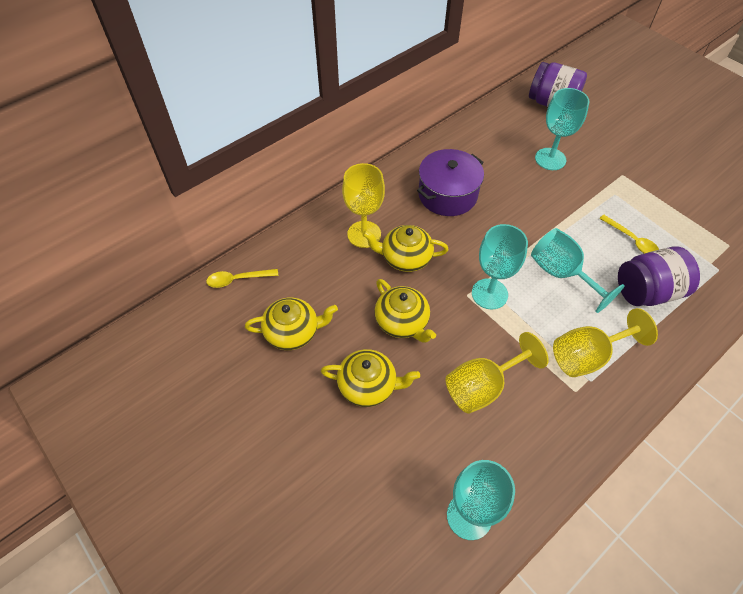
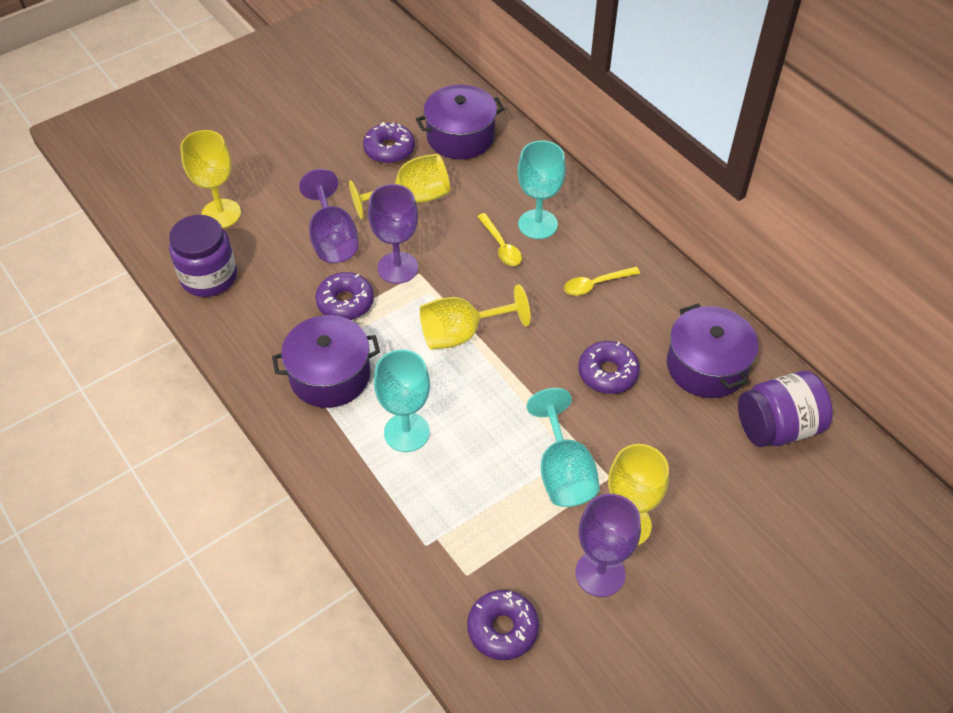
purple donut: 0 -> 4
purple goblet: 0 -> 3
purple pot: 1 -> 3
turquoise goblet: 4 -> 3
yellow goblet: 3 -> 4
yellow teapot: 4 -> 0

